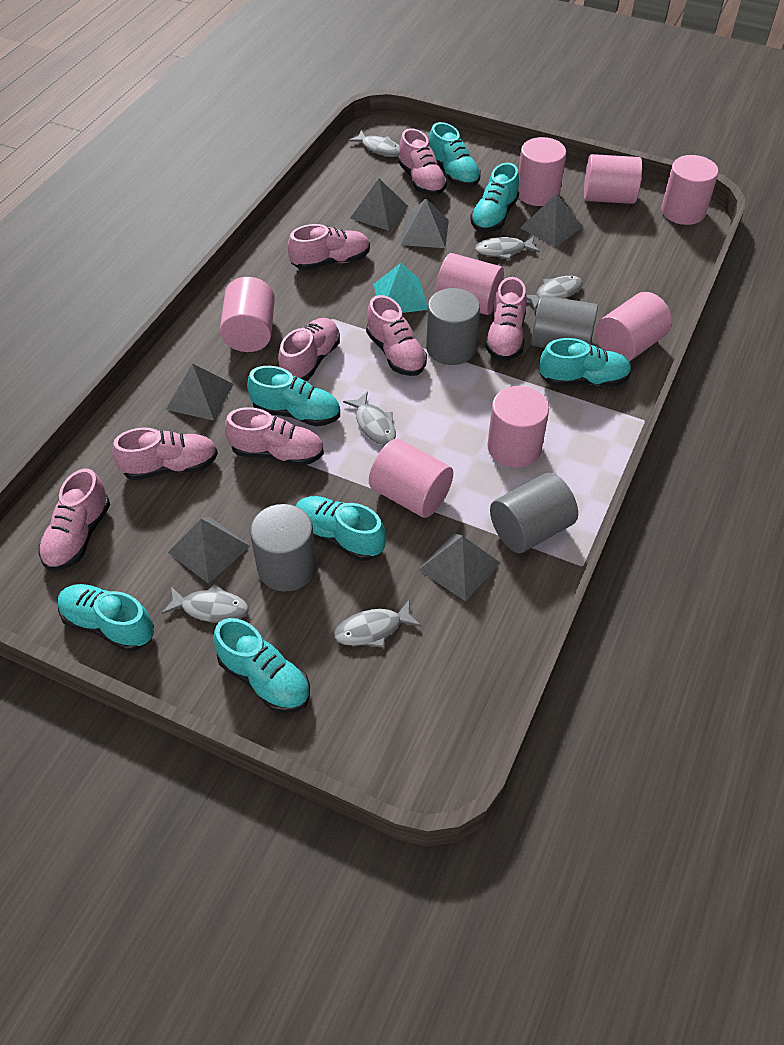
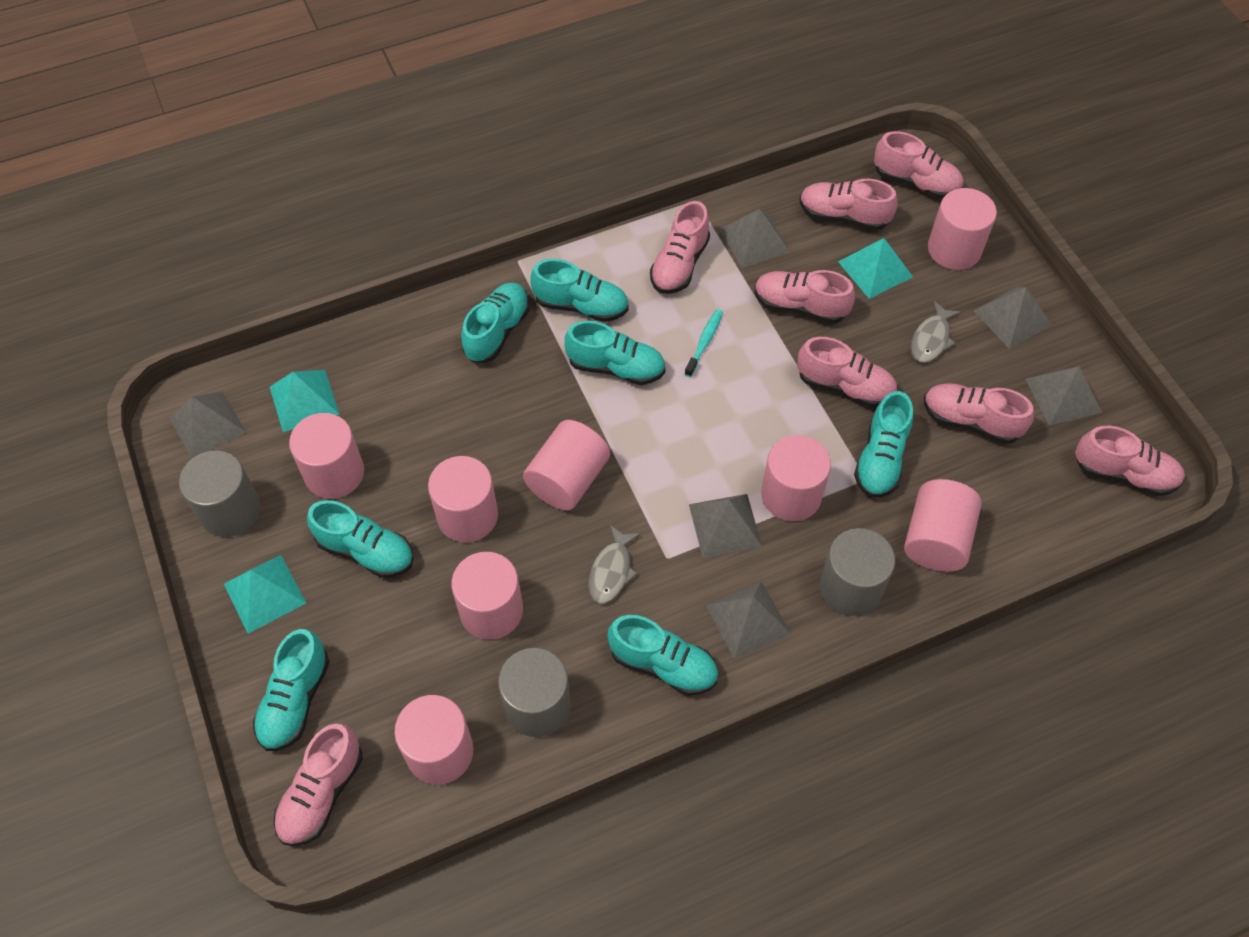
grey cylinder: 4 -> 3
grey fish: 6 -> 2
turquoise pyramid: 1 -> 3
turquoise toothbrush: 0 -> 1

